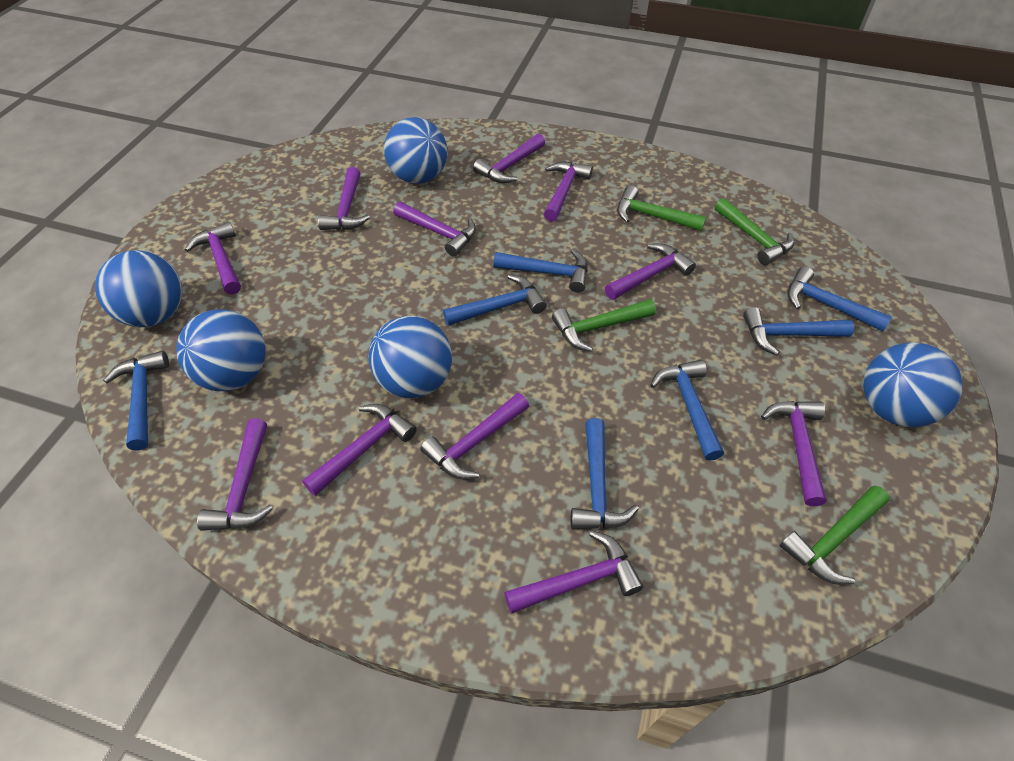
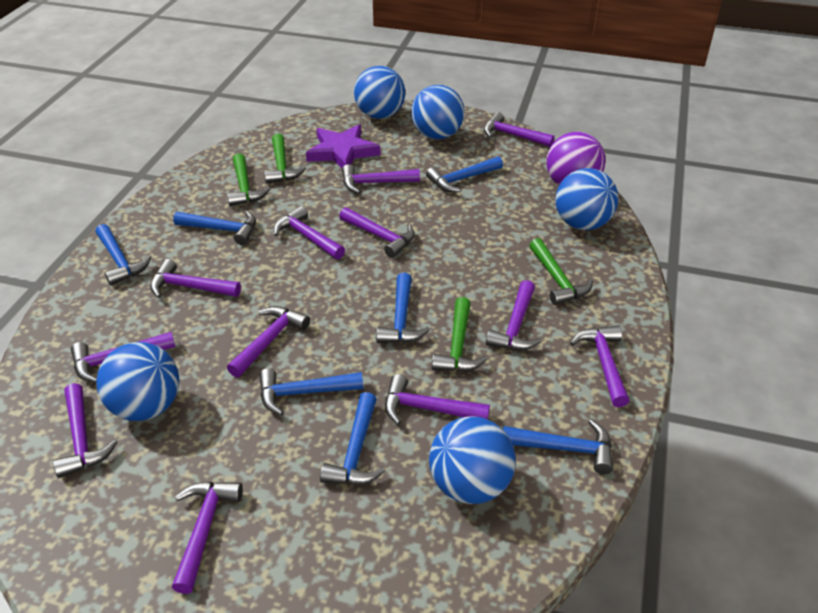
purple ball: 0 -> 1
purple hammer: 11 -> 12
purple star: 0 -> 1

